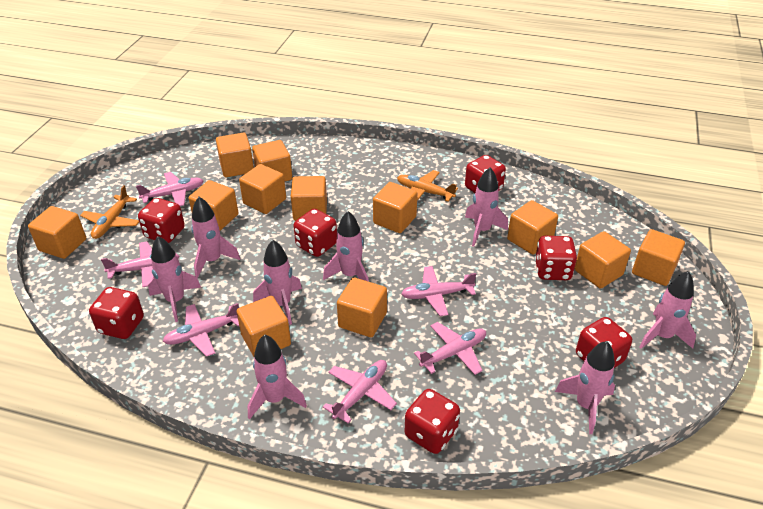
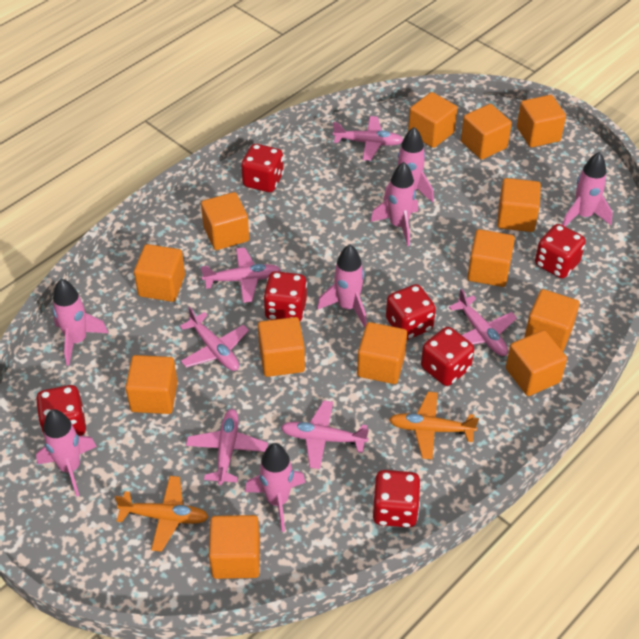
orange cube: 12 -> 13
pink rocket: 8 -> 7

